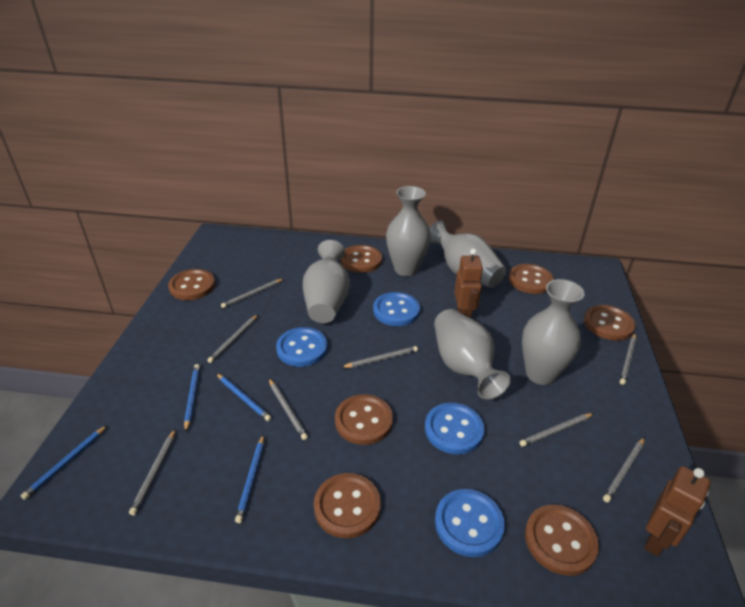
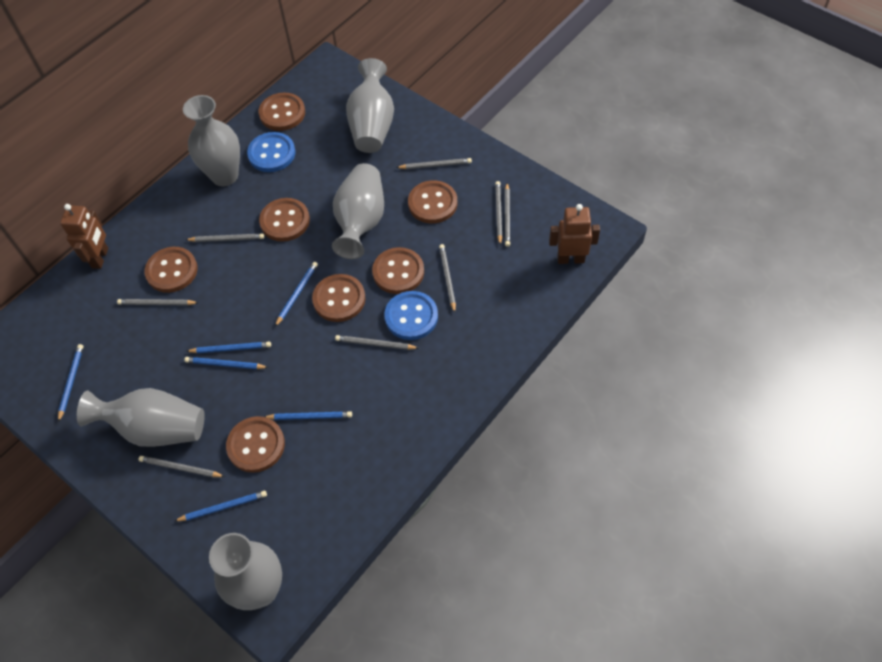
blue button: 4 -> 2
blue pencil: 4 -> 6

